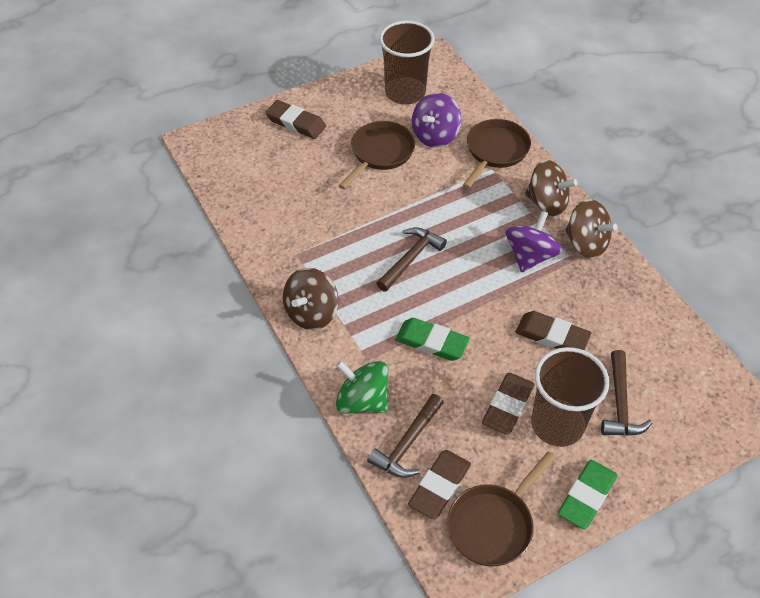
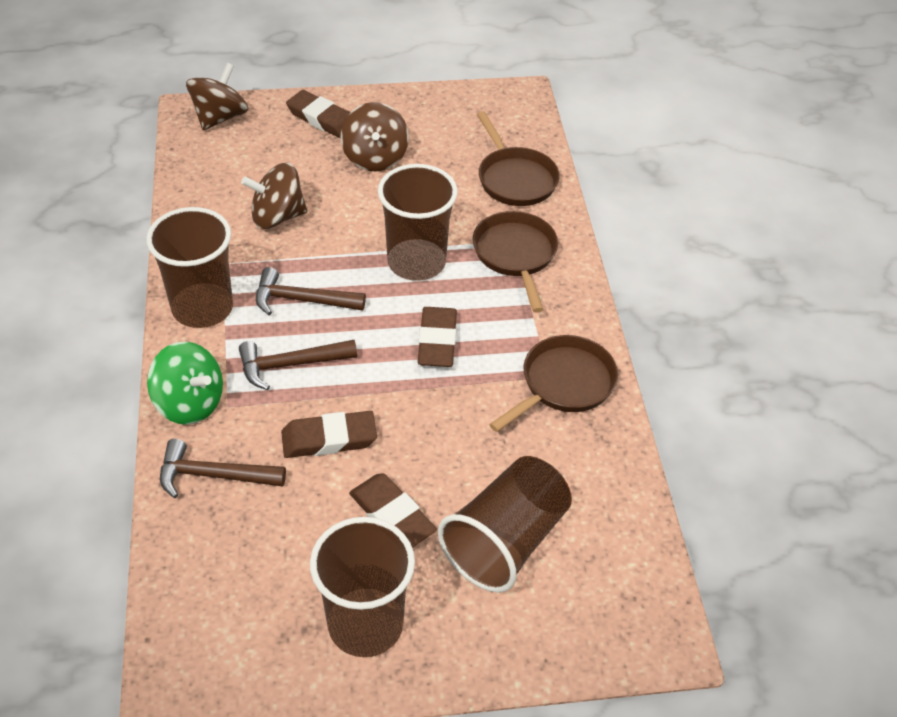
brown cup: 2 -> 4
green eraser: 2 -> 0
purple spinning top: 2 -> 0

